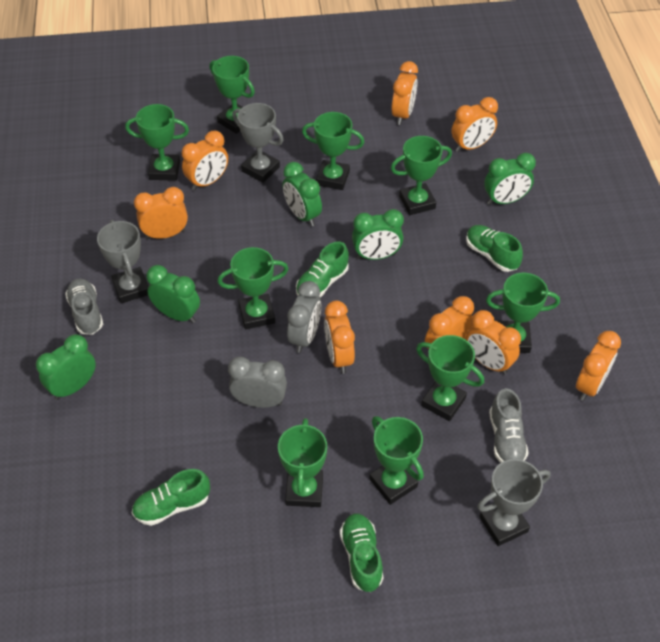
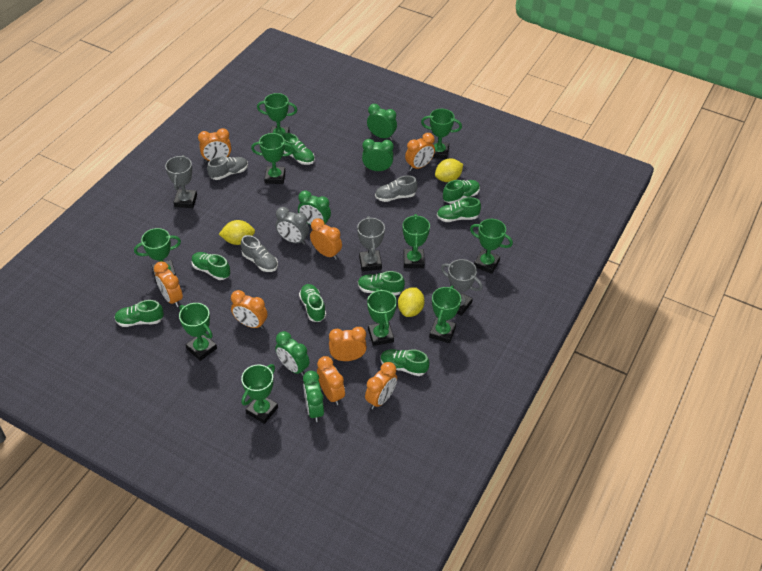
green shoe: 4 -> 8
green trophy: 9 -> 10
grey clock: 2 -> 1
grey shoe: 2 -> 3
yellow lemon: 0 -> 3

